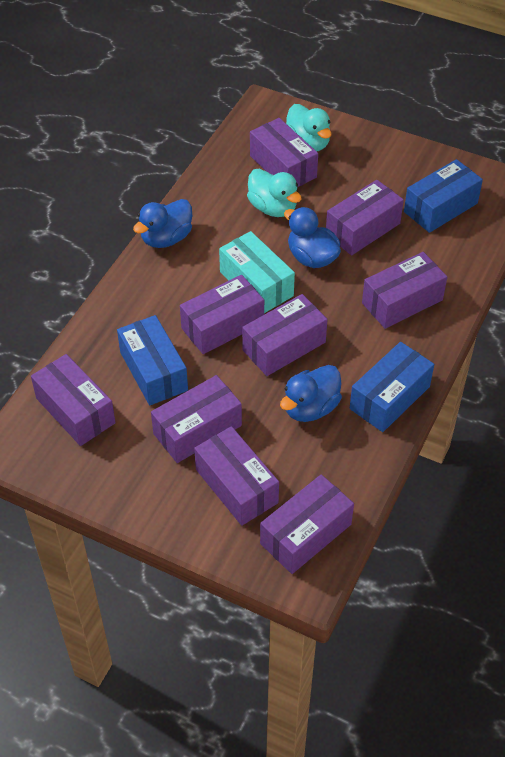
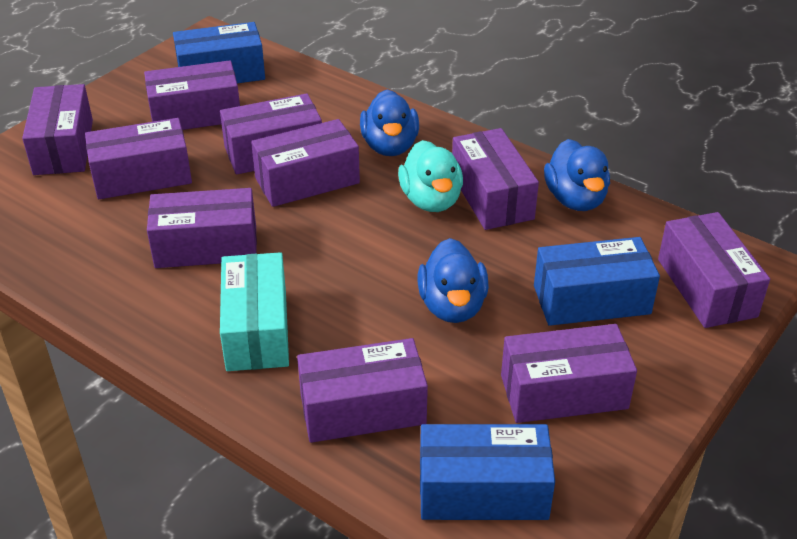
purple box: 9 -> 10
turquoise duck: 2 -> 1

